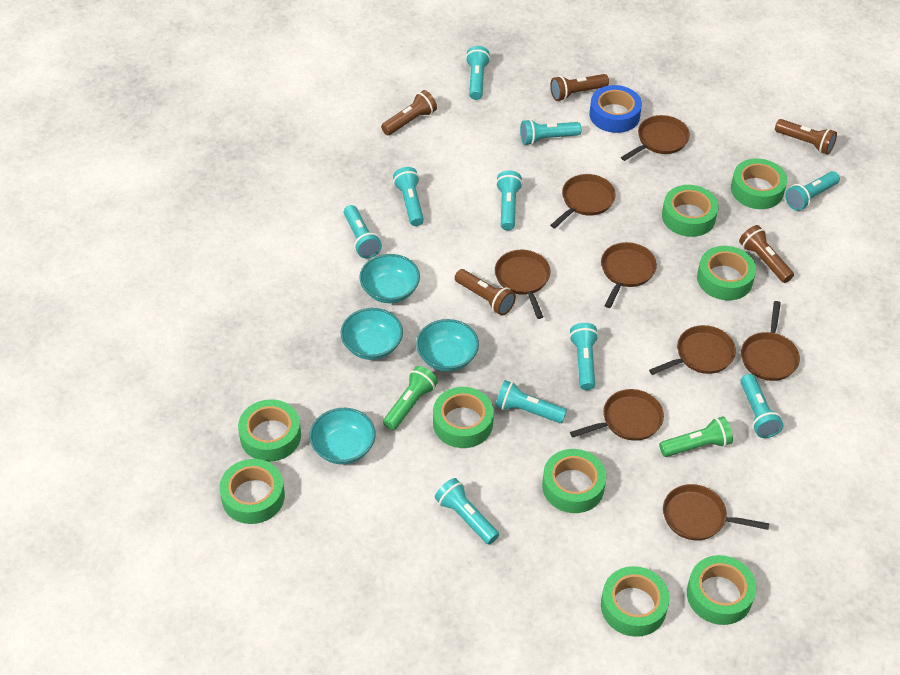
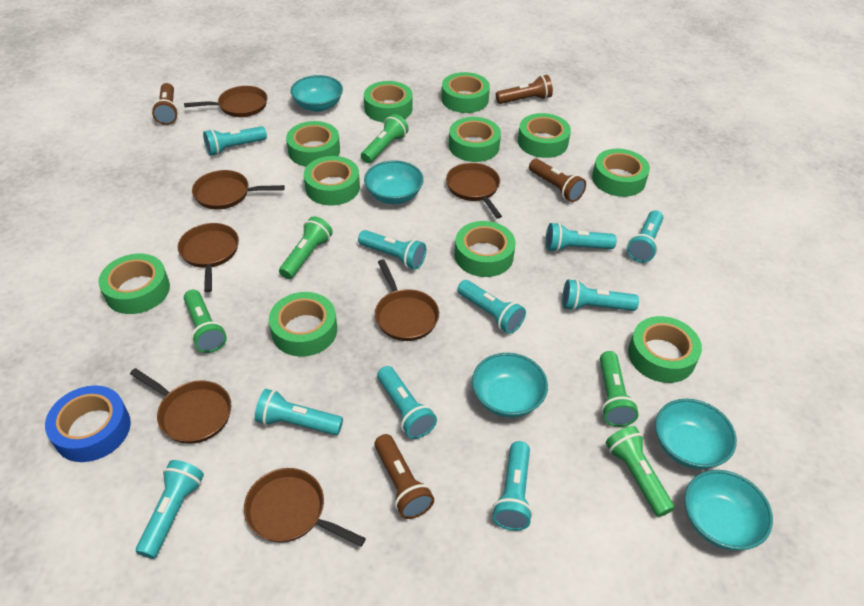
brown flashlight: 5 -> 4
brown pan: 8 -> 7
green flashlight: 2 -> 5
green tape: 9 -> 11
turquoise bowl: 4 -> 5

